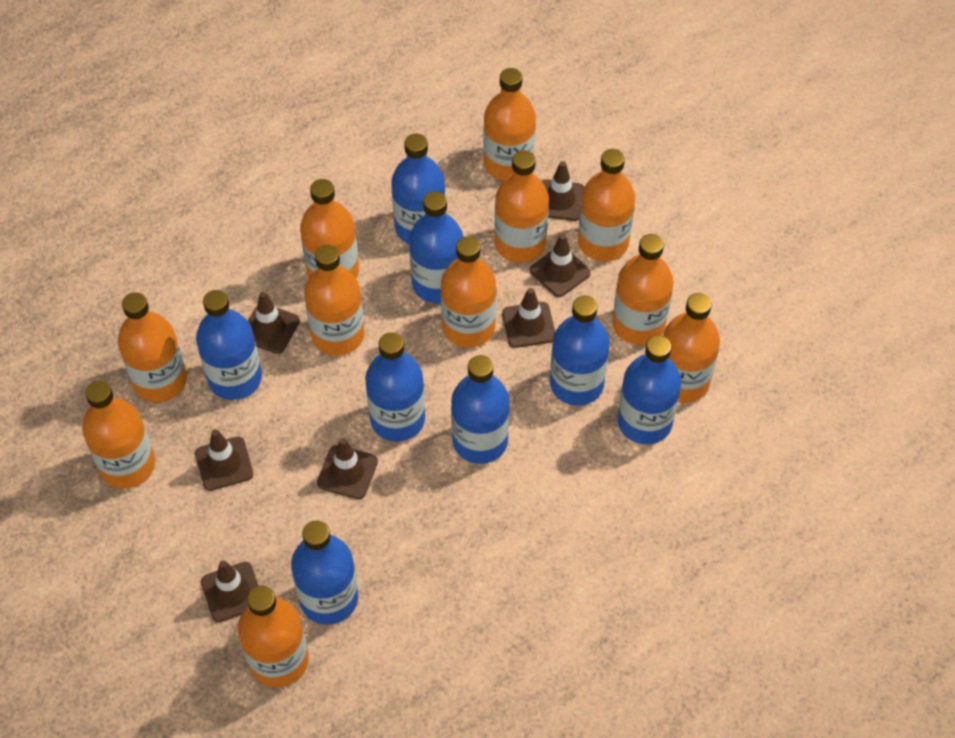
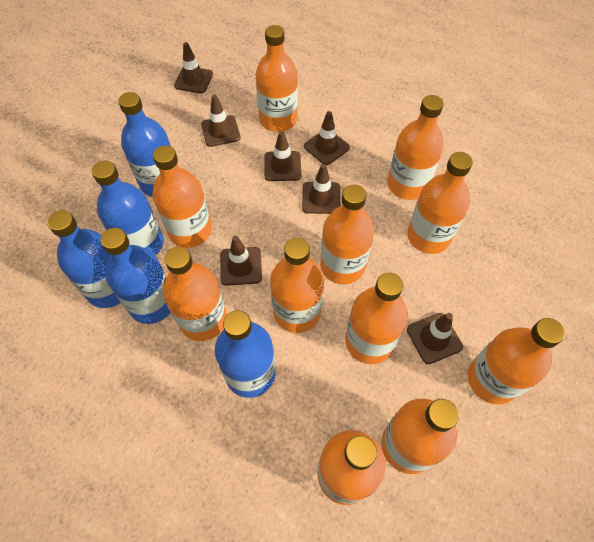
blue bottle: 8 -> 5

